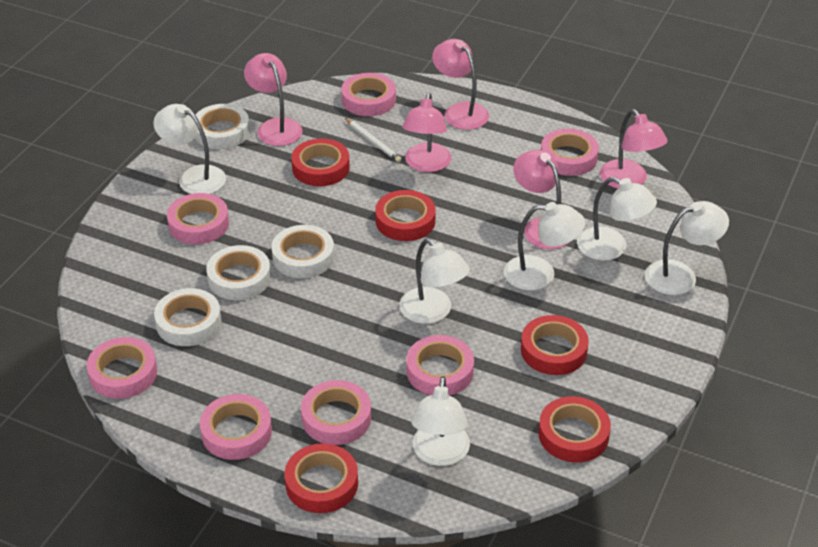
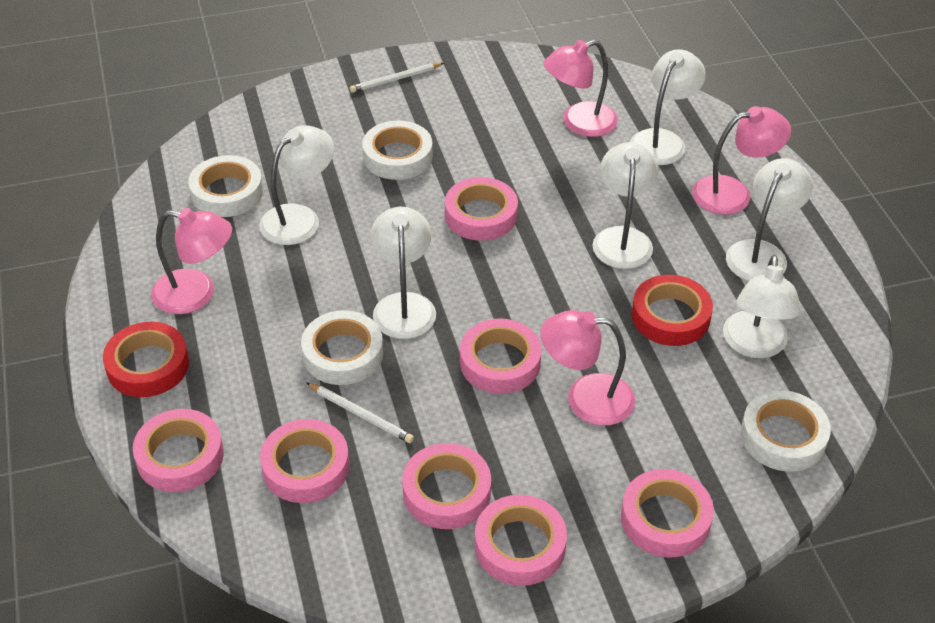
pink lamp: 5 -> 4
red tape: 5 -> 2
white pencil: 1 -> 2

